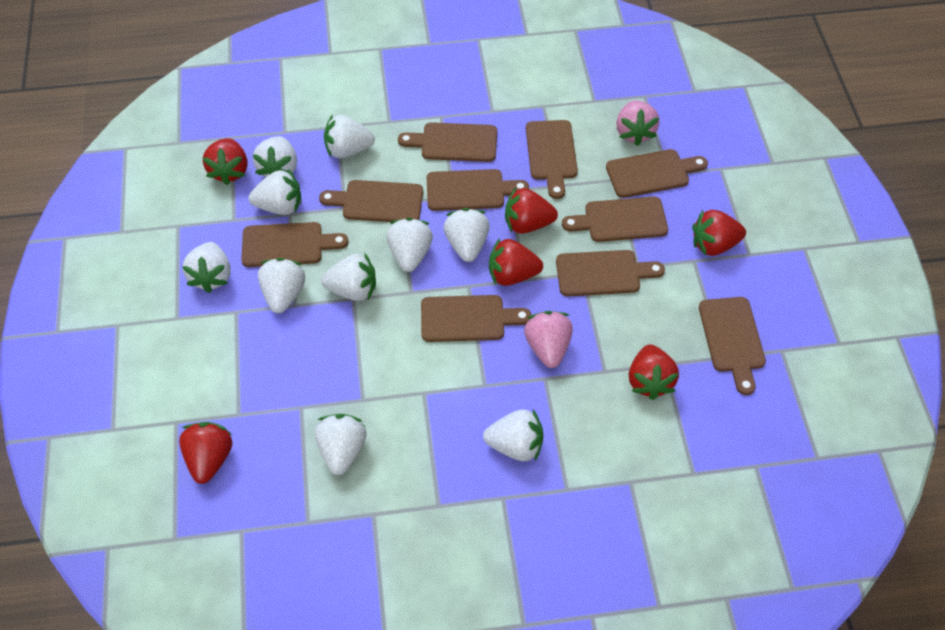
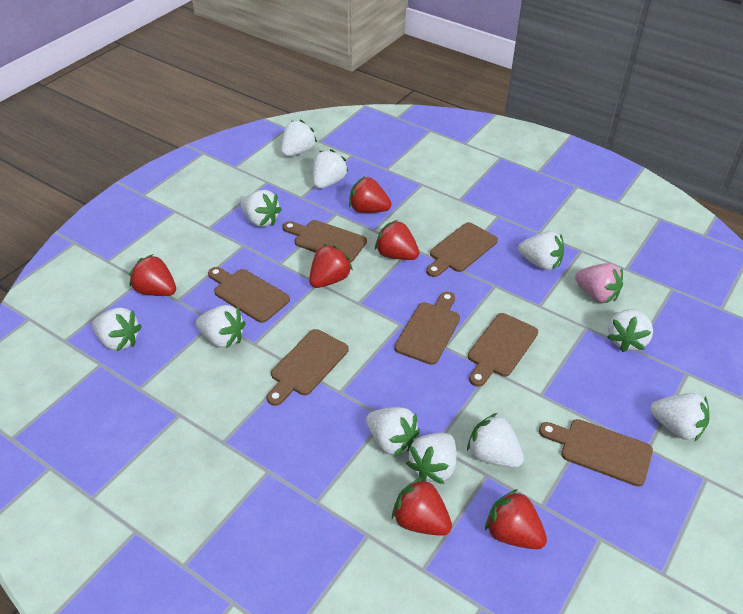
brown cutting board: 10 -> 7
pink strawberry: 2 -> 1
white strawberry: 10 -> 11

